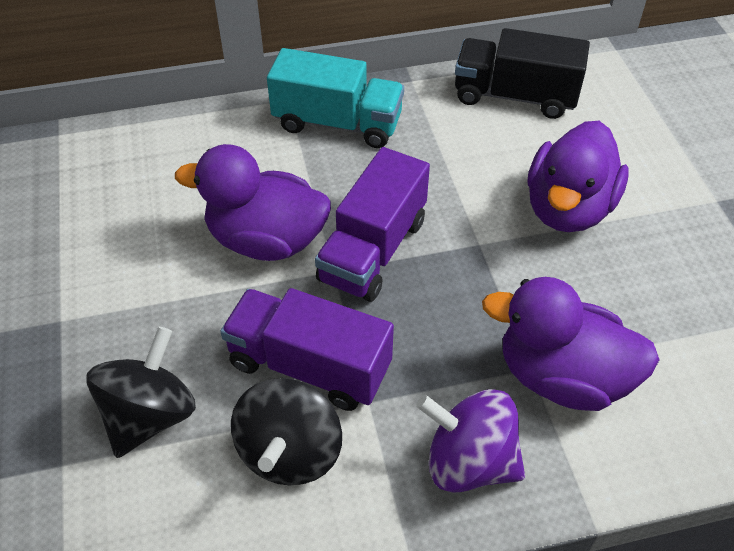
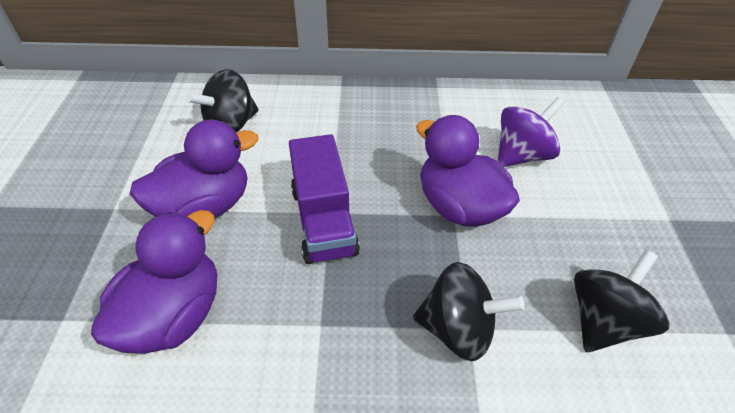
black spinning top: 2 -> 3
black truck: 1 -> 0
purple truck: 2 -> 1
turquoise truck: 1 -> 0

